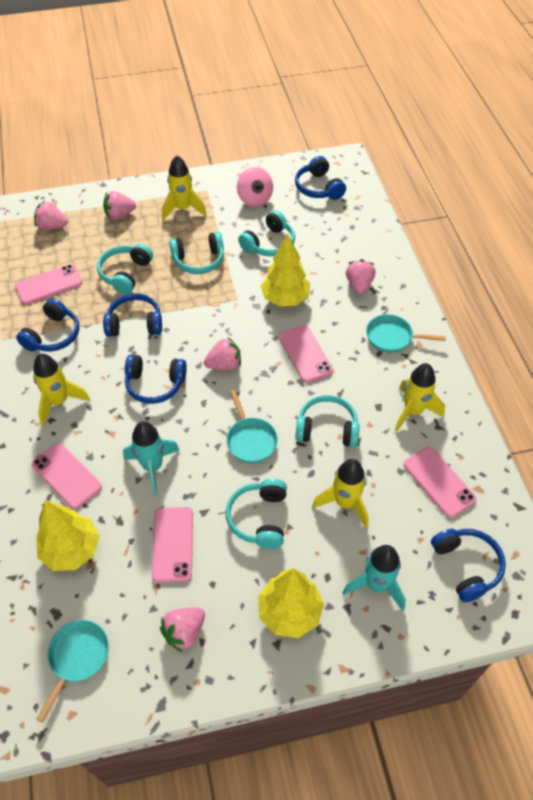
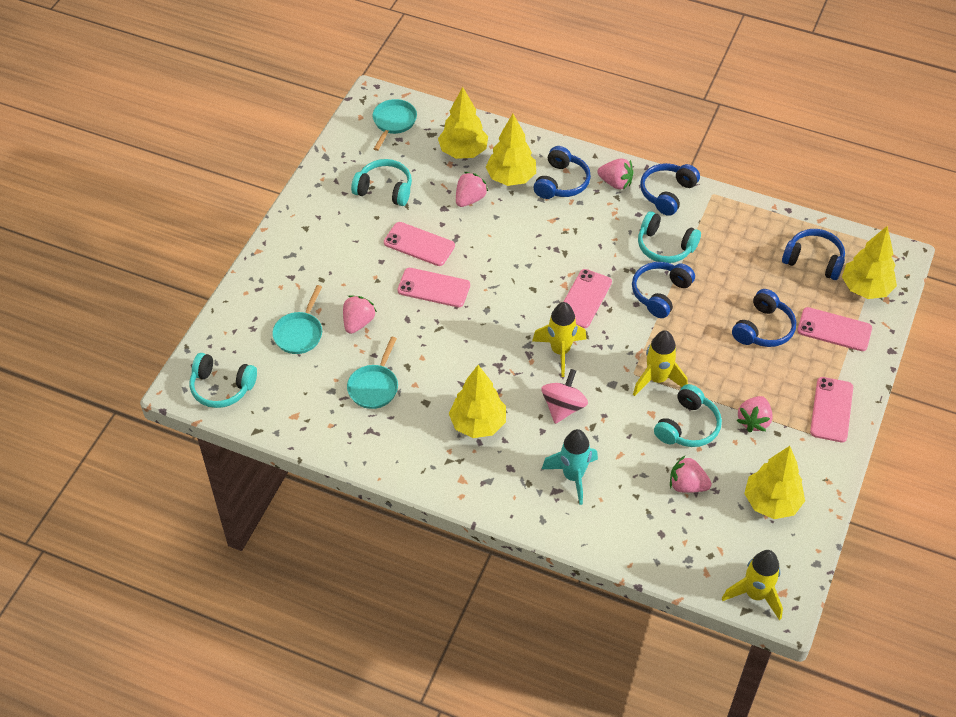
turquoise headphones: 5 -> 4
turquoise rocket: 2 -> 1
yellow rocket: 4 -> 3
yellow tree: 3 -> 5

